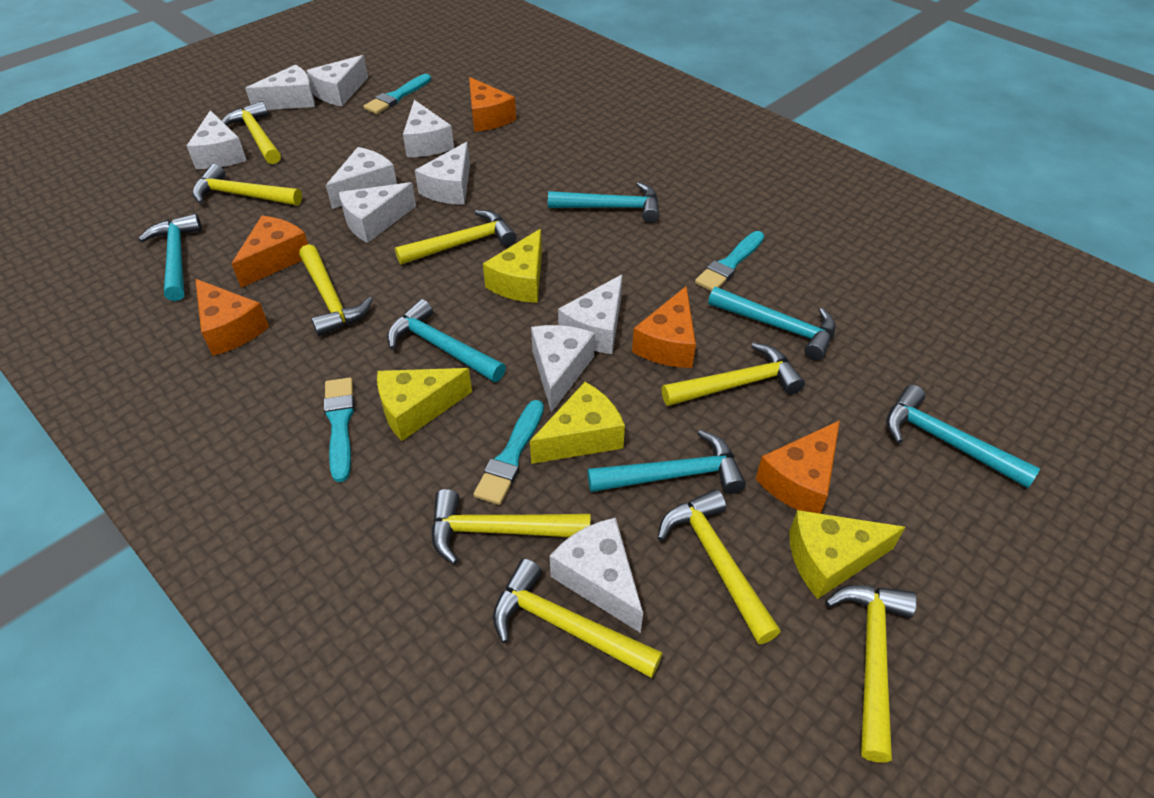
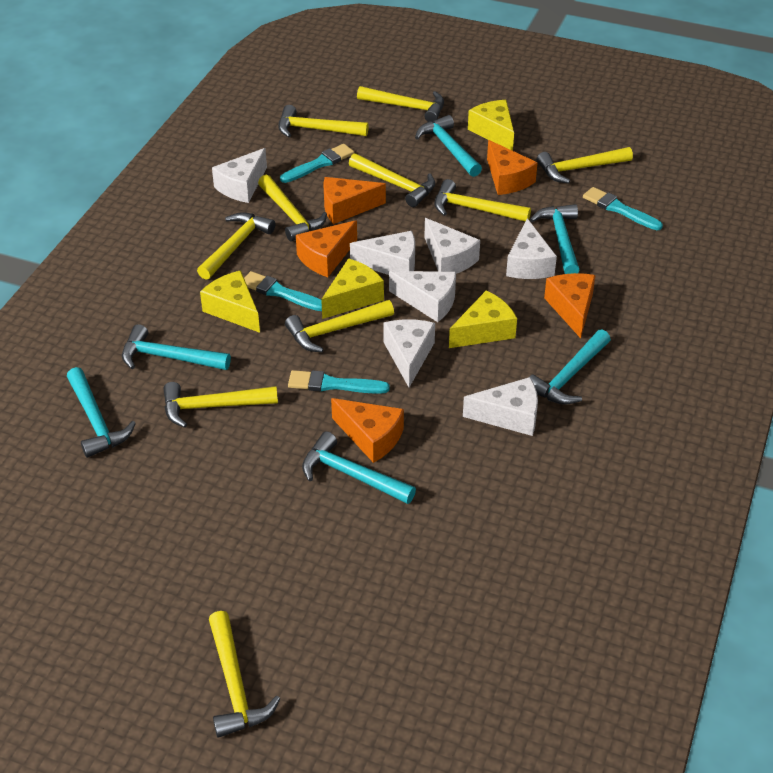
white cheese: 10 -> 7
yellow hammer: 9 -> 10

